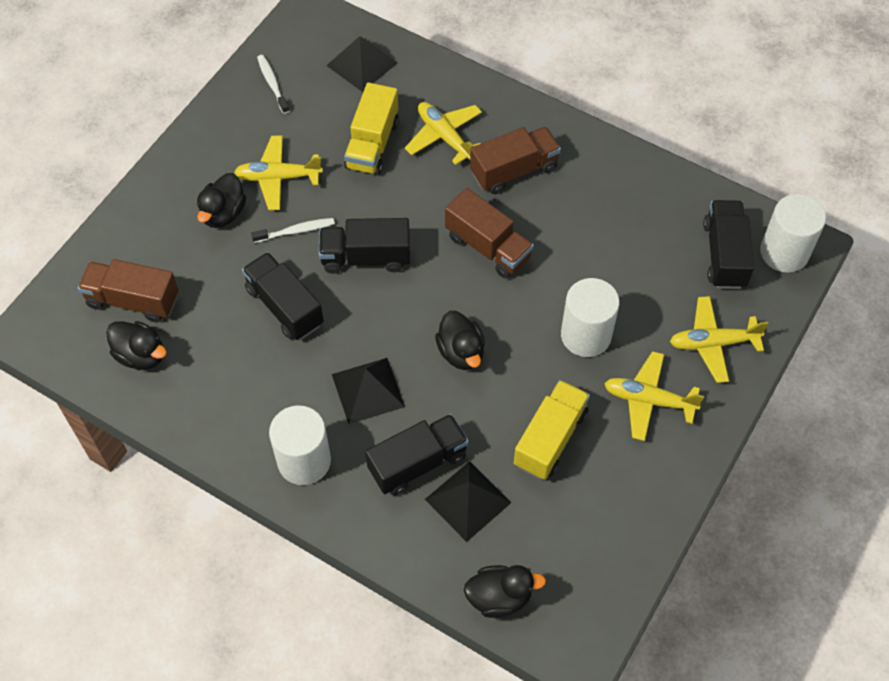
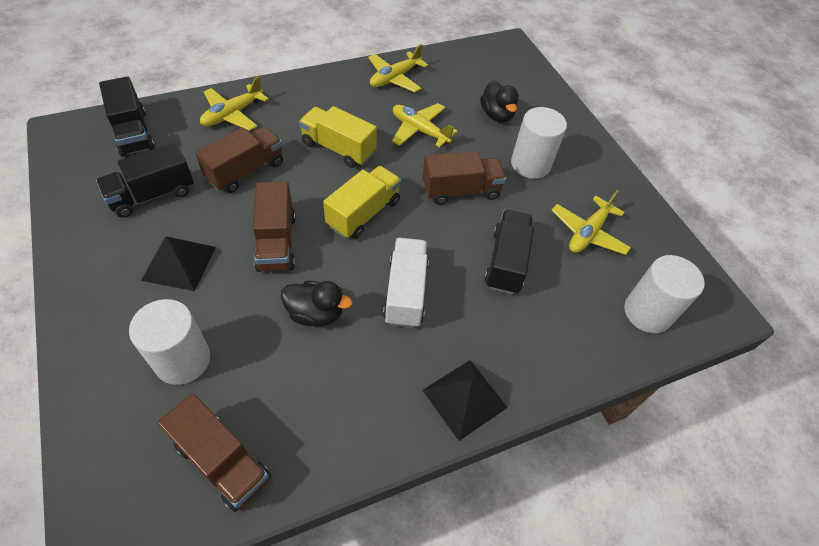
black duck: 4 -> 2
black pyramid: 3 -> 2
black truck: 4 -> 3
brown truck: 3 -> 4
white toothbrush: 2 -> 0
white truck: 0 -> 1

